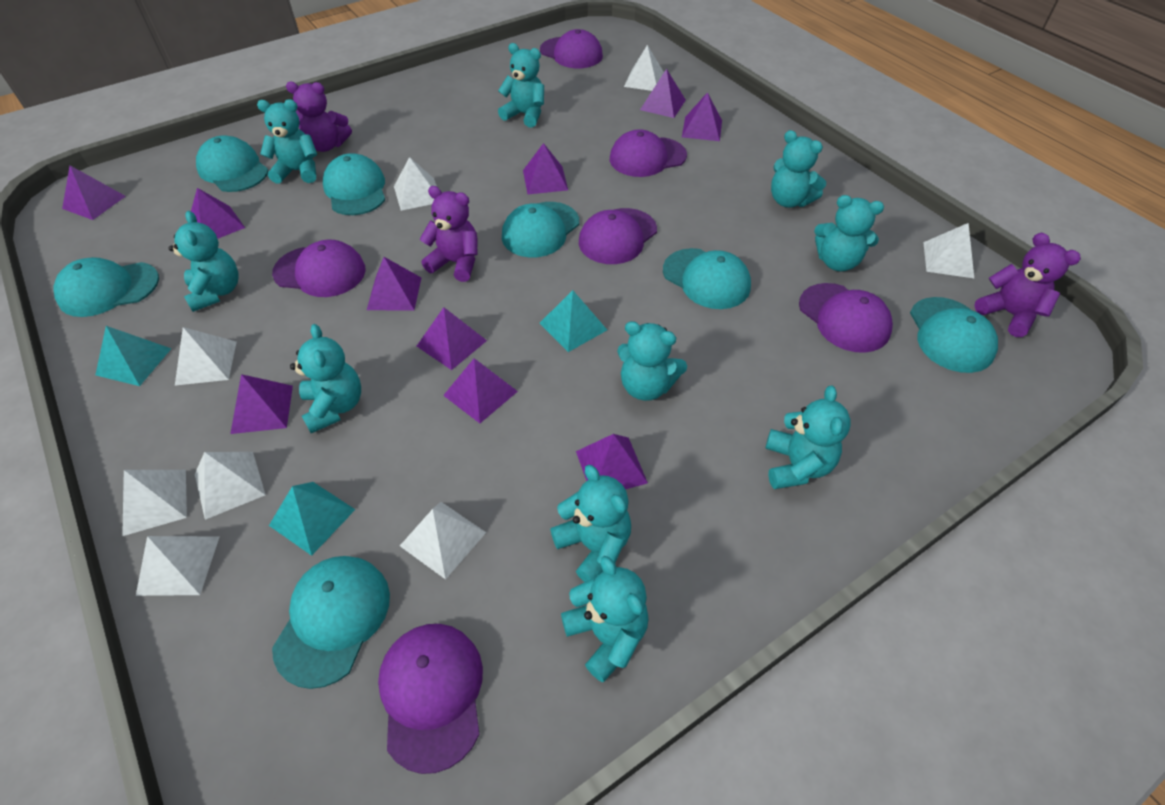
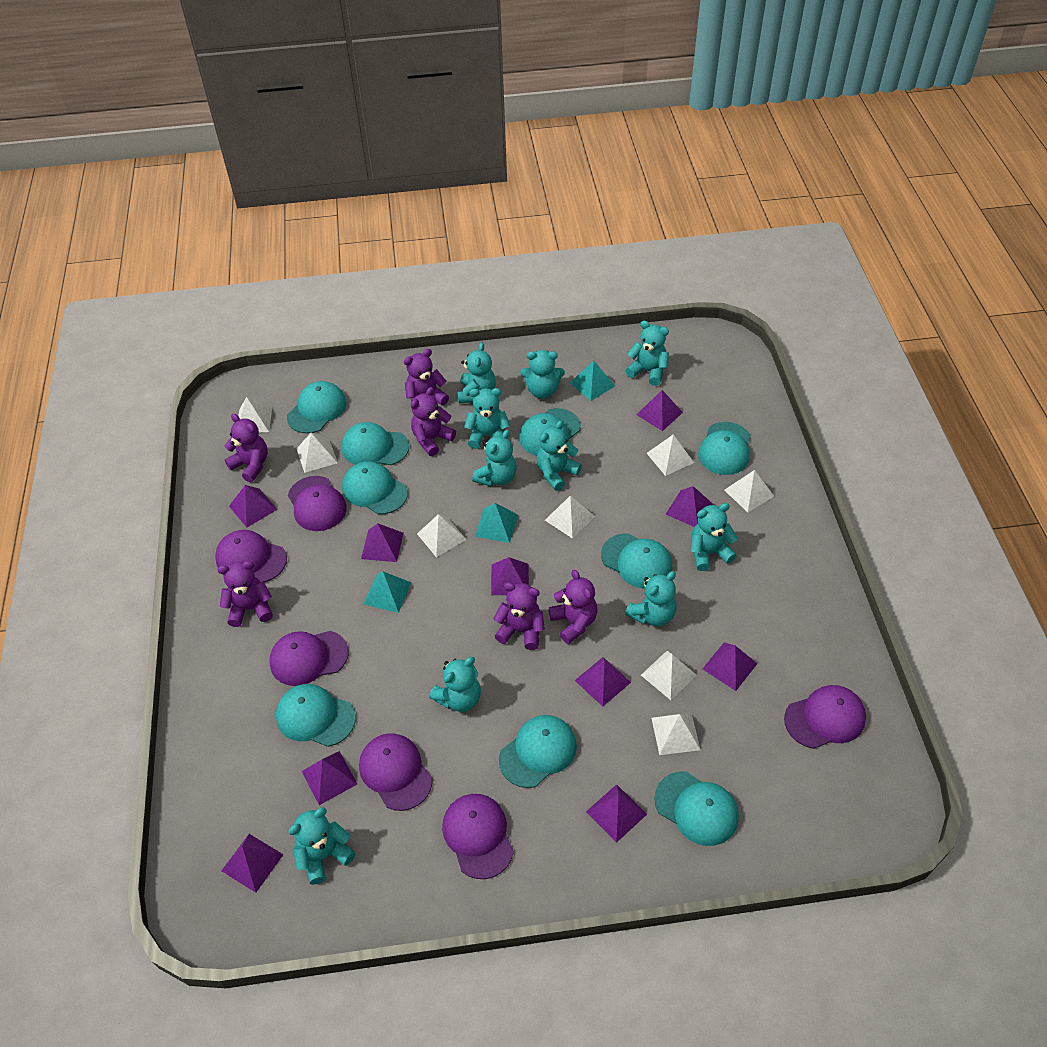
purple teddy bear: 3 -> 6
turquoise cap: 7 -> 9

